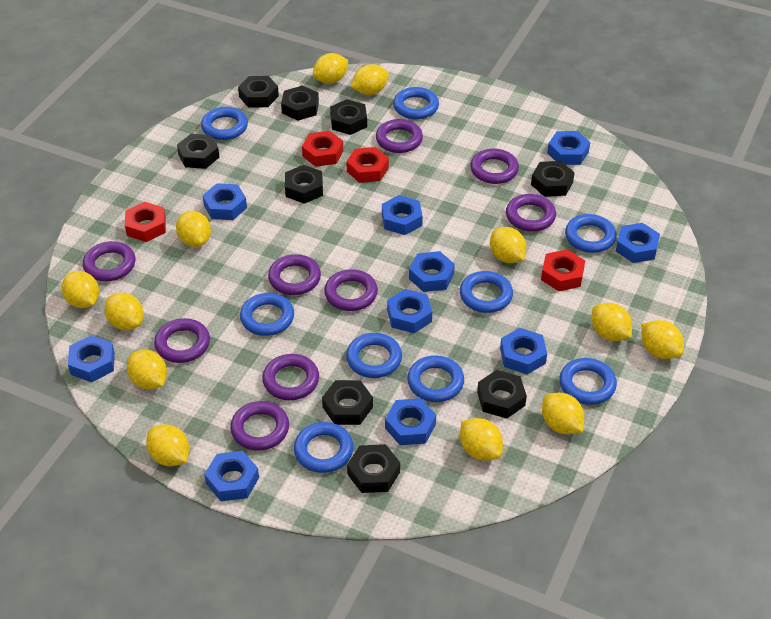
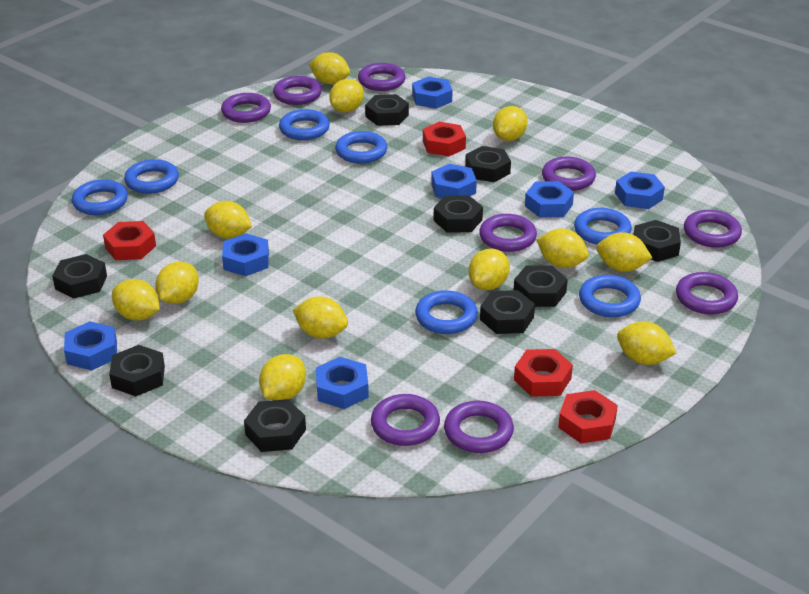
blue nut: 10 -> 7
blue ring: 9 -> 7

